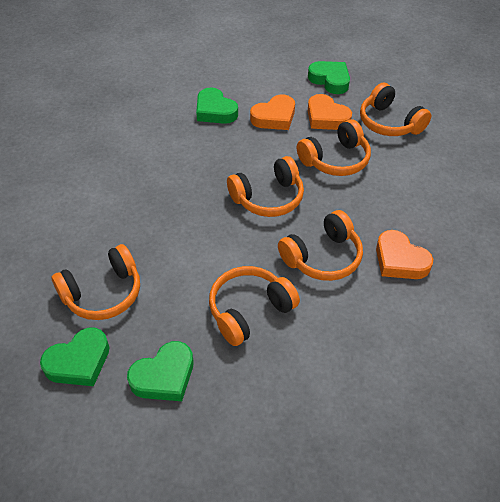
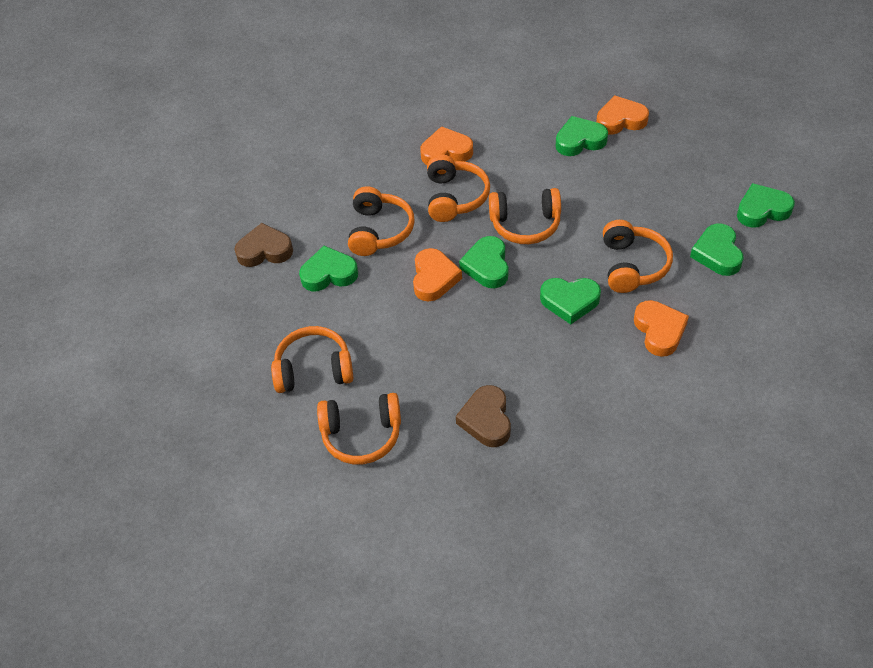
brown heart: 0 -> 2
green heart: 4 -> 6
orange heart: 3 -> 4

